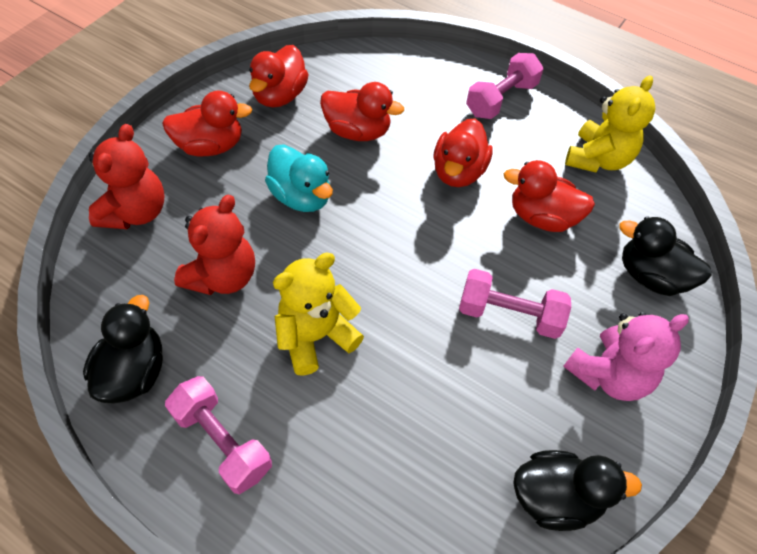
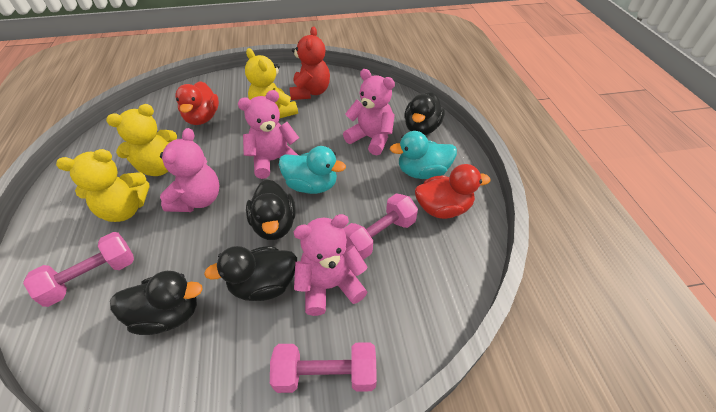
black duck: 3 -> 4
pink teddy bear: 1 -> 4
red duck: 5 -> 2
red teddy bear: 2 -> 1
turquoise duck: 1 -> 2
yellow teddy bear: 2 -> 3

